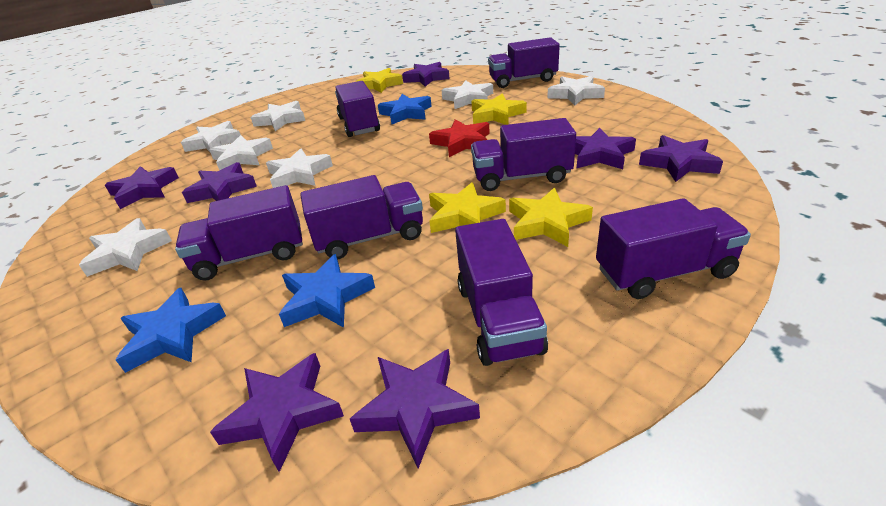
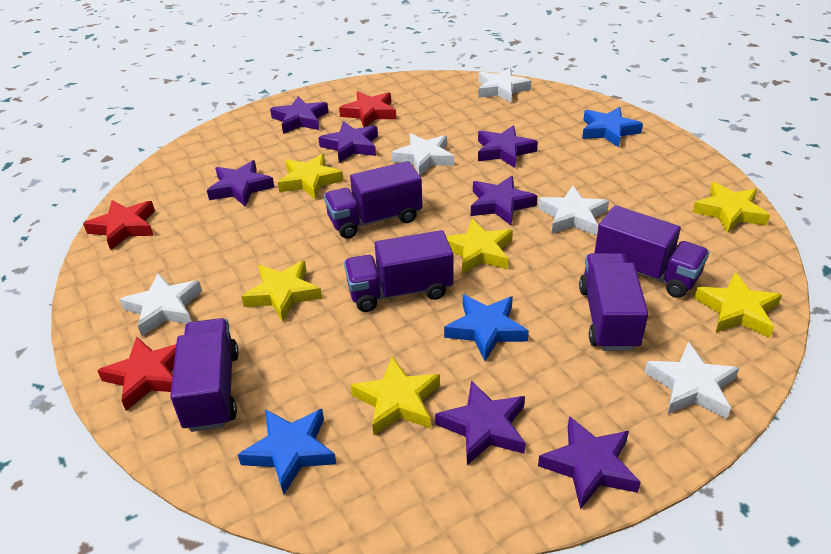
purple truck: 7 -> 5
red star: 1 -> 3
white star: 7 -> 5
yellow star: 4 -> 6

